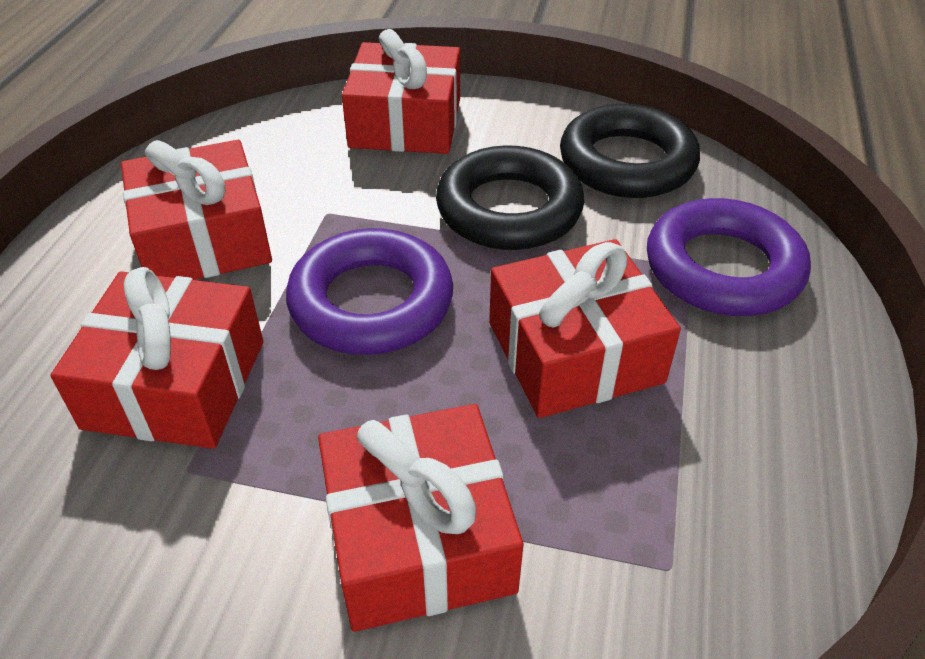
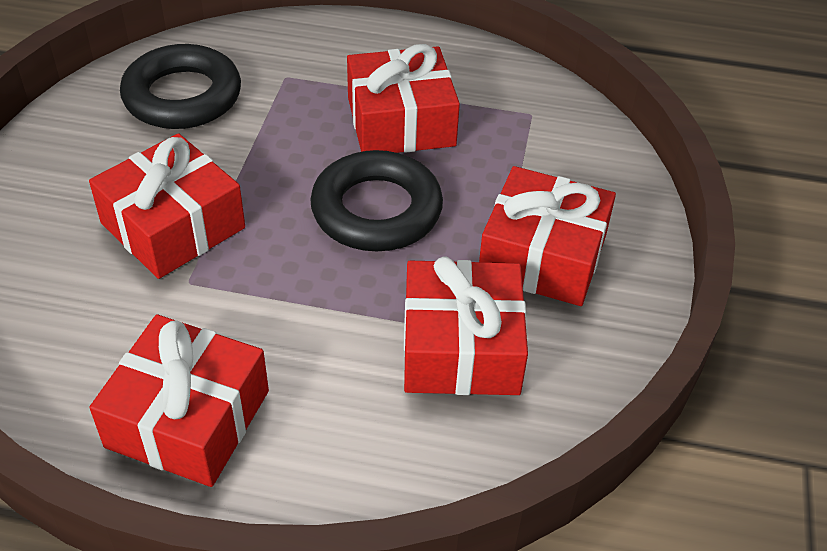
purple ring: 2 -> 0

